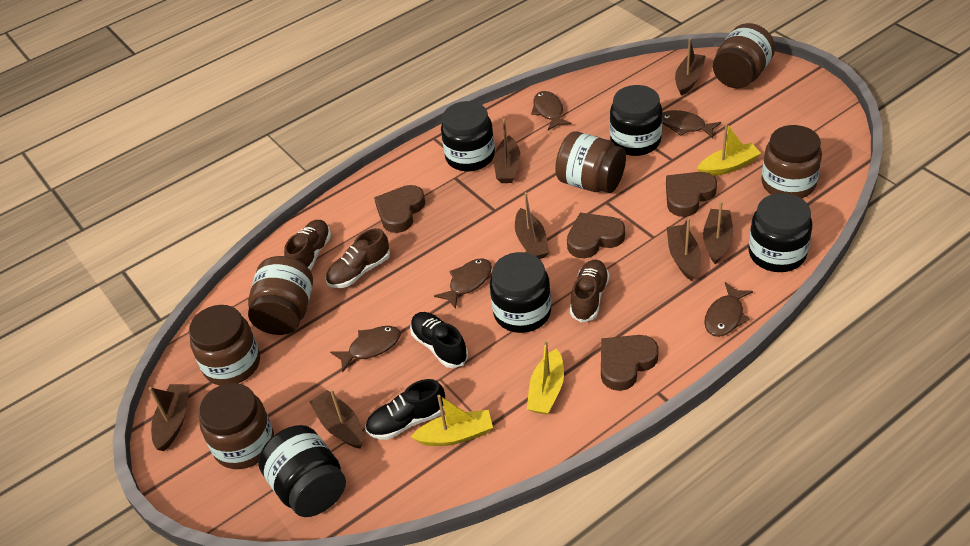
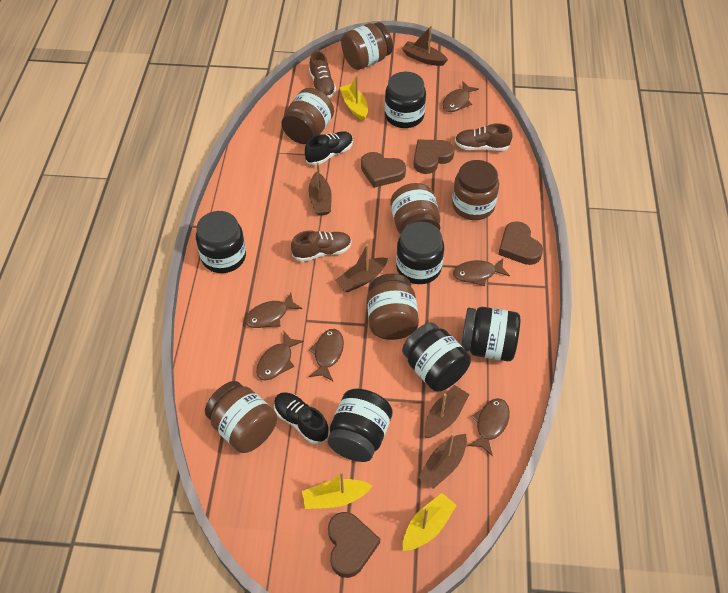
black jar: 5 -> 6
brown boat: 7 -> 5
brown fish: 5 -> 6

